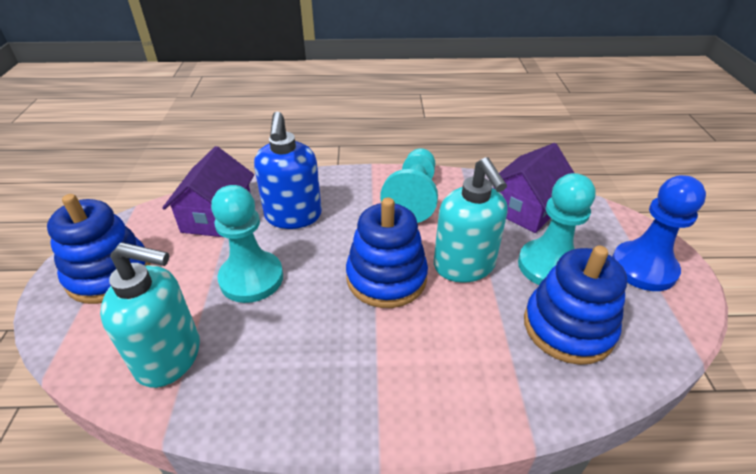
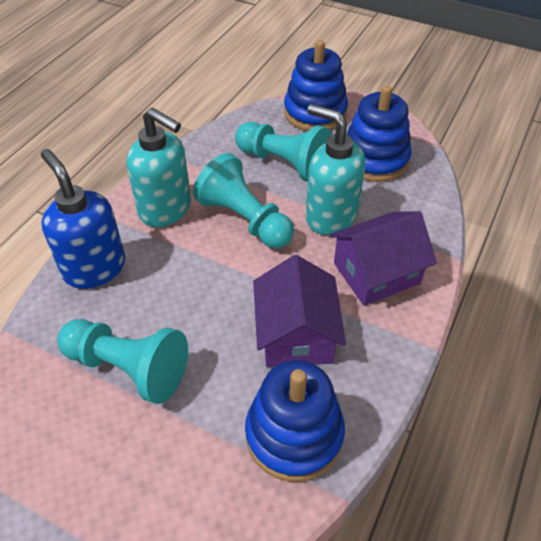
blue pawn: 1 -> 0

